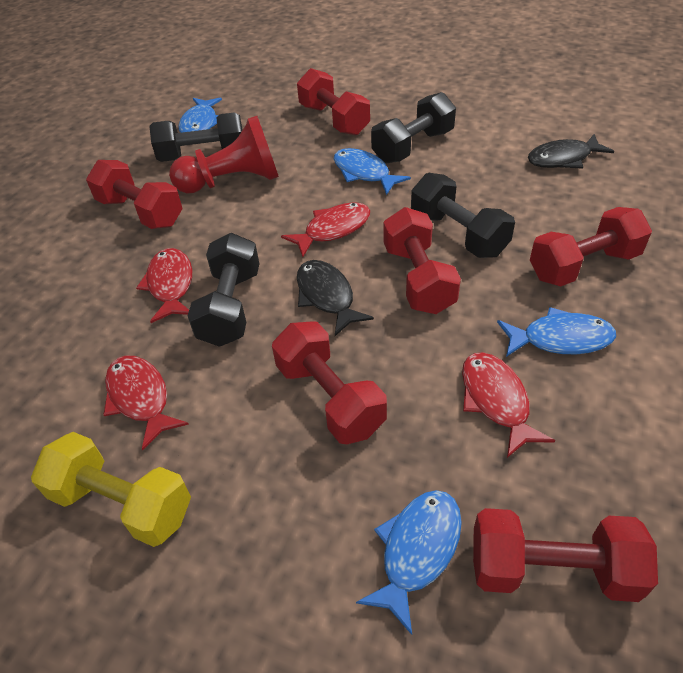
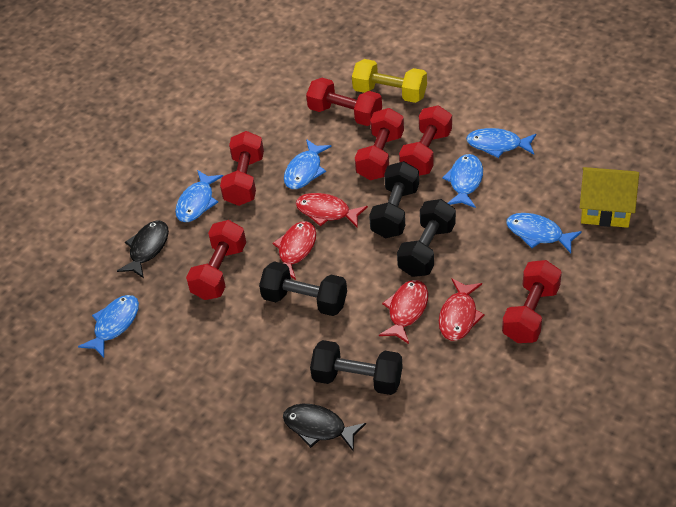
blue fish: 4 -> 6
red pawn: 1 -> 0
yellow house: 0 -> 1

